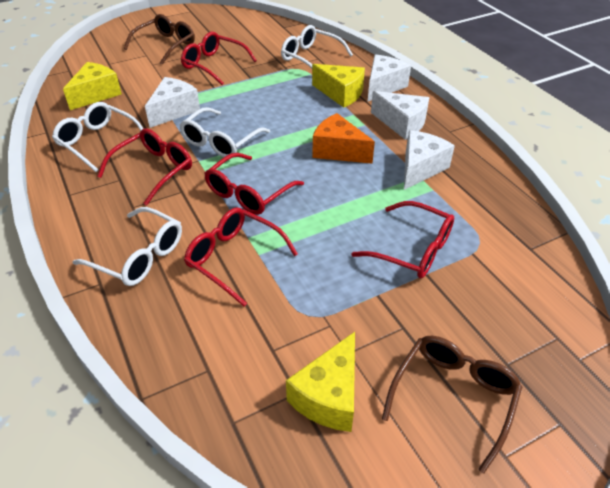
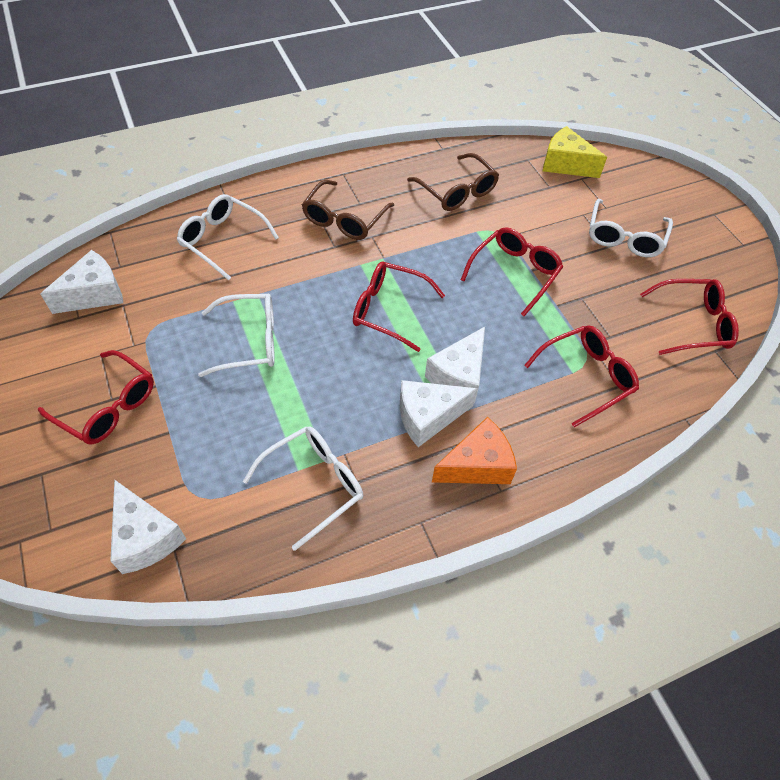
yellow cheese: 3 -> 1

